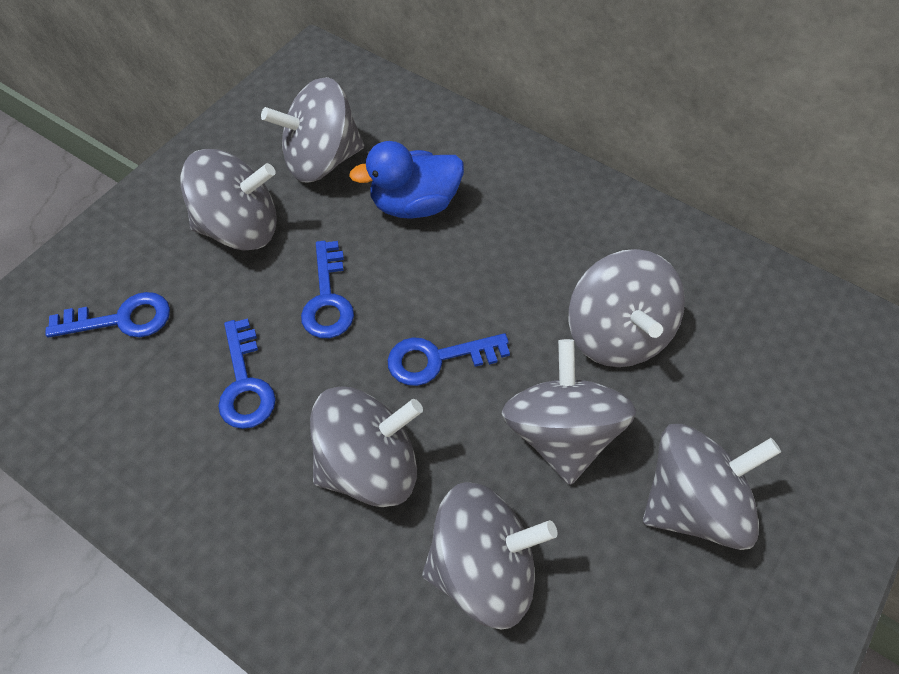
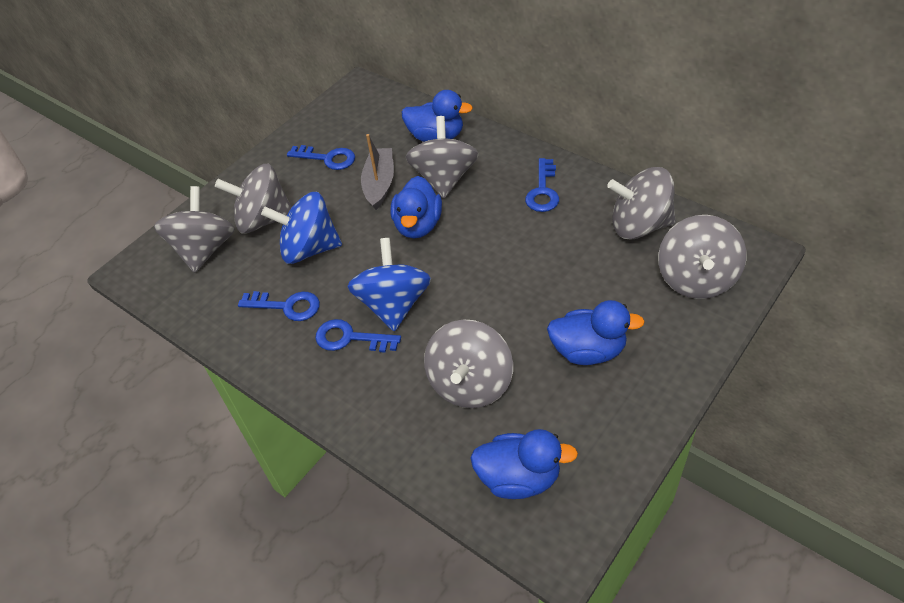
blue duck: 1 -> 4
blue spinning top: 0 -> 2
grey boat: 0 -> 1
grey spinning top: 7 -> 6

